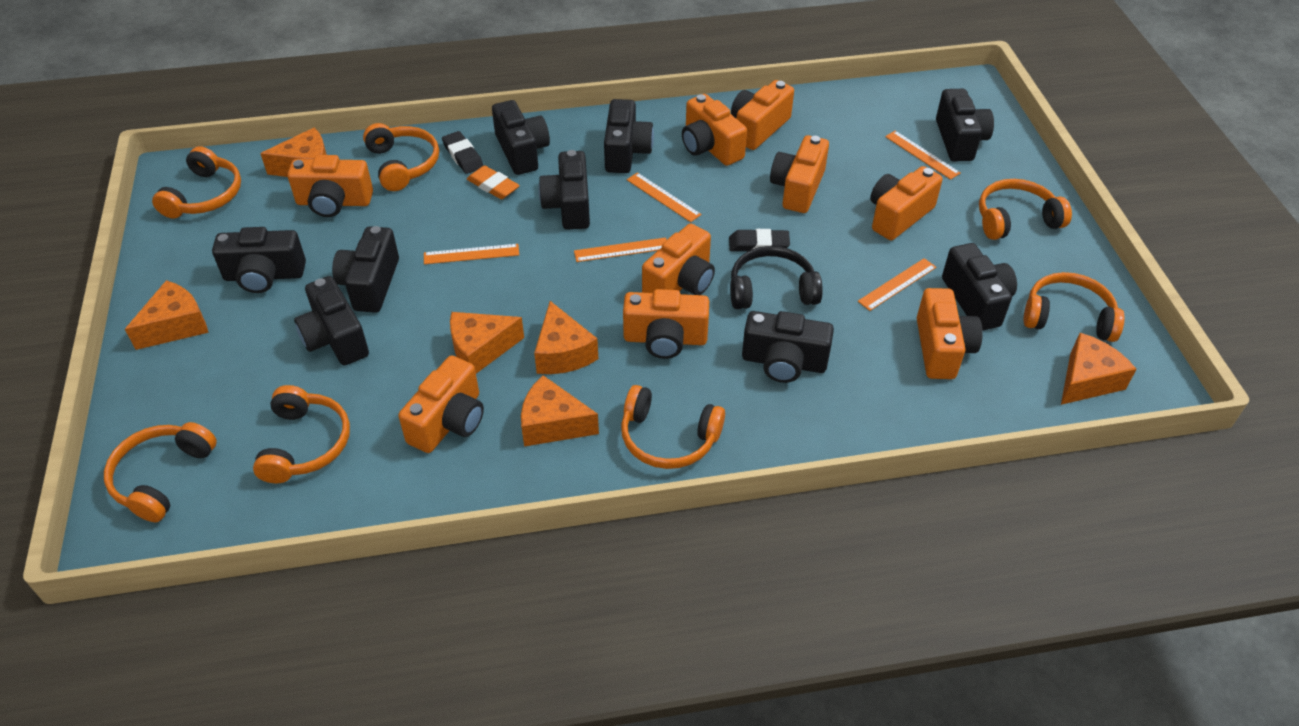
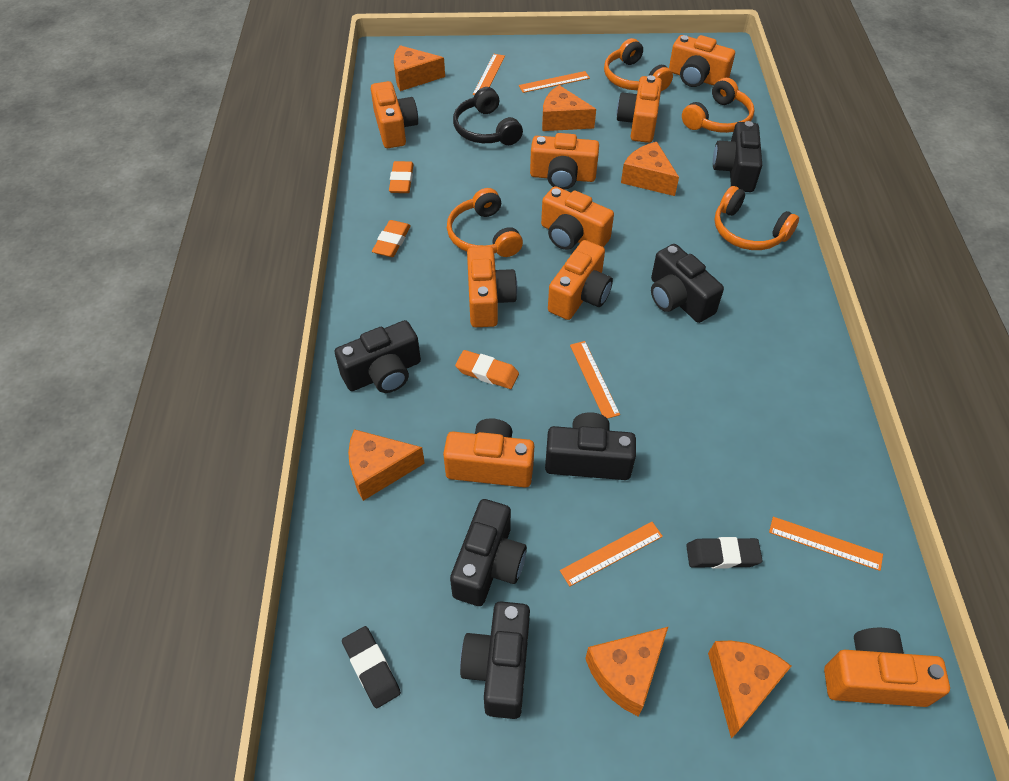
black camera: 9 -> 6
orange eraser: 1 -> 3
orange headphones: 7 -> 4

